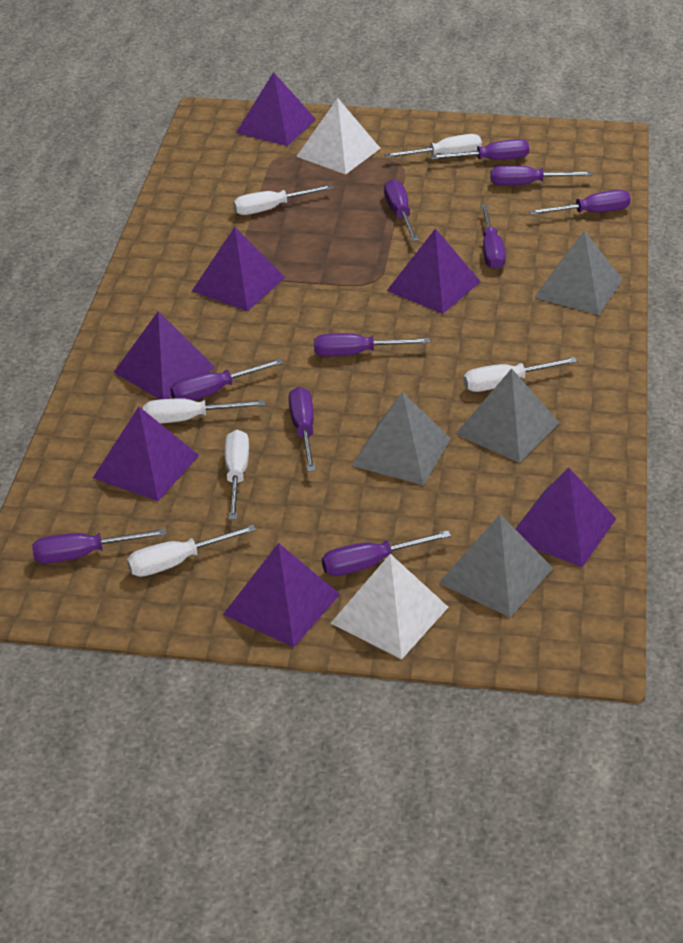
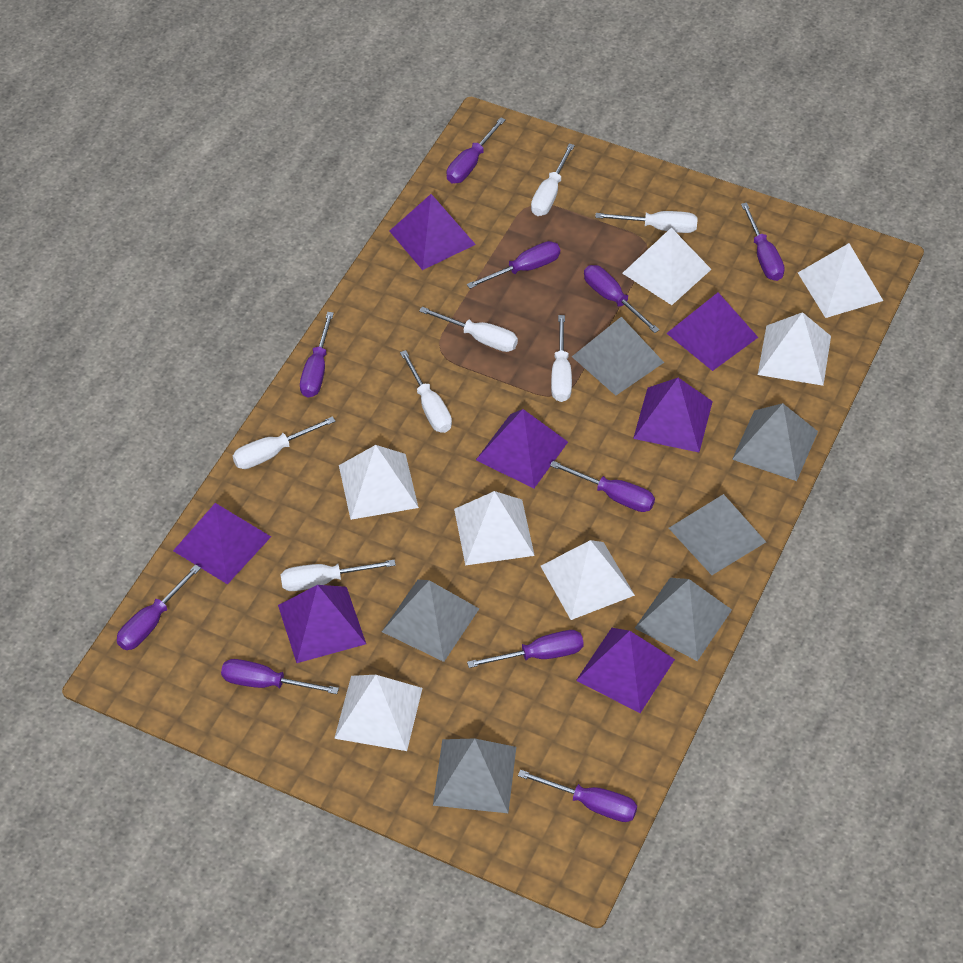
grey pyramid: 4 -> 6
white pyramid: 2 -> 7
white screwdriver: 6 -> 7

